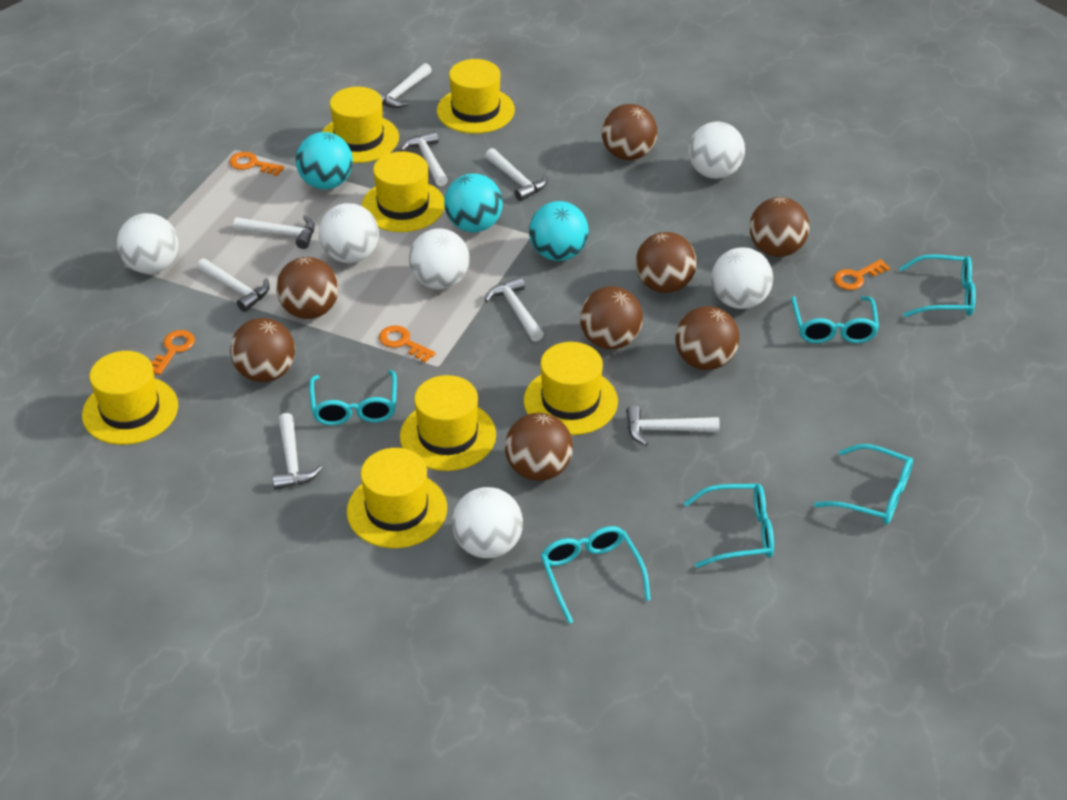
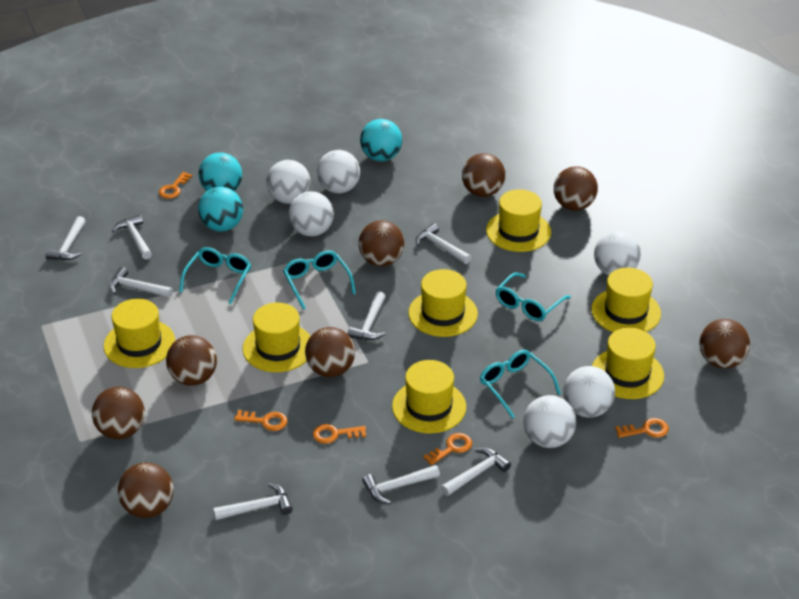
orange key: 4 -> 5
turquoise glasses: 6 -> 4

